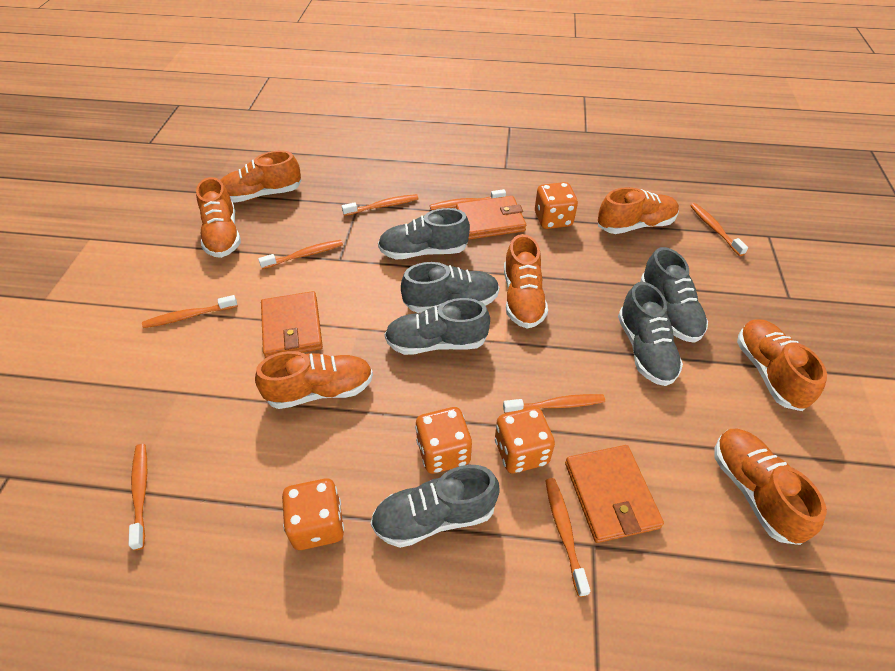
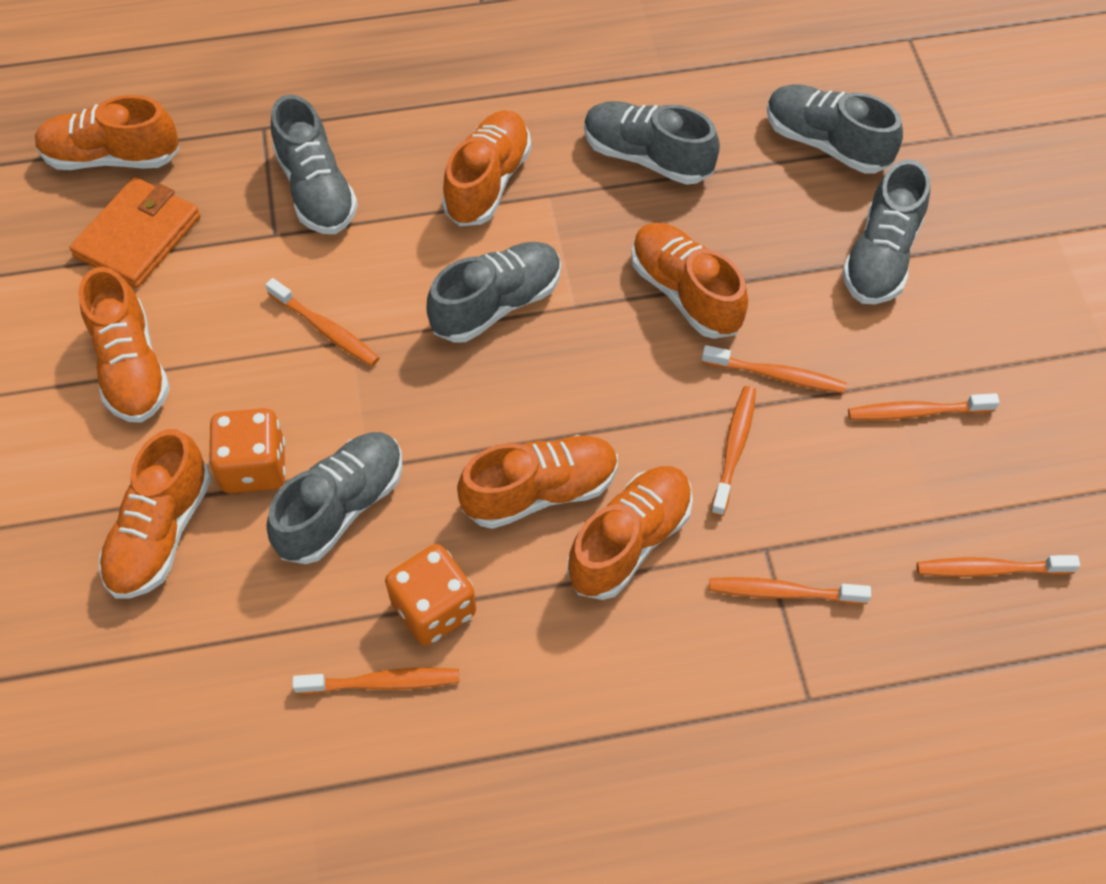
orange dice: 4 -> 2
orange toothbrush: 8 -> 7
orange wallet: 3 -> 1

